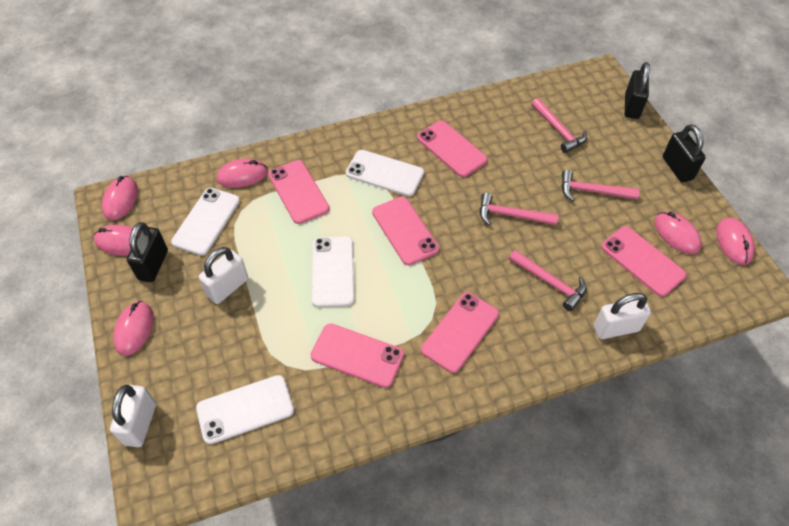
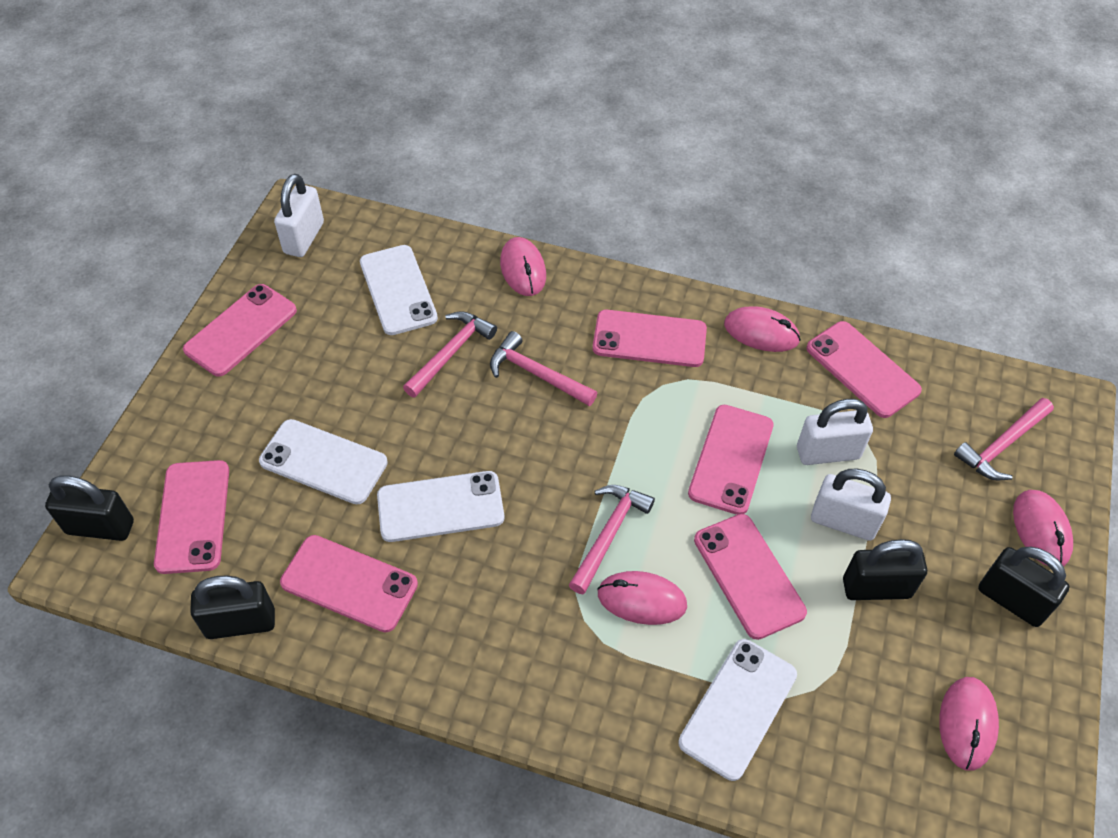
black padlock: 3 -> 4
pink mouse: 6 -> 5
pink phone: 6 -> 7

